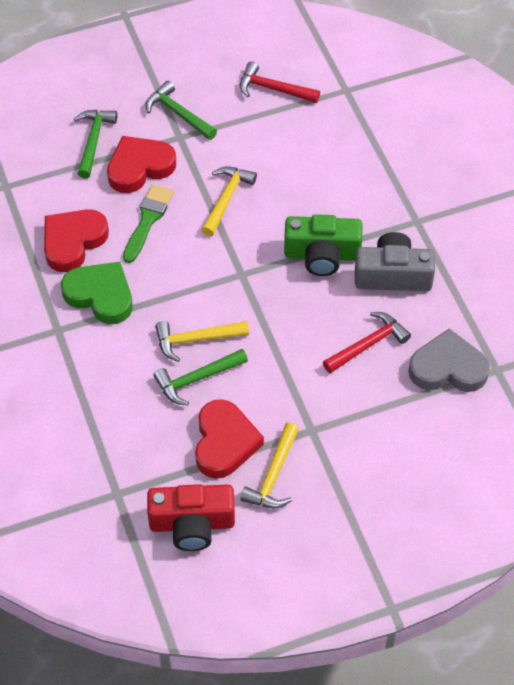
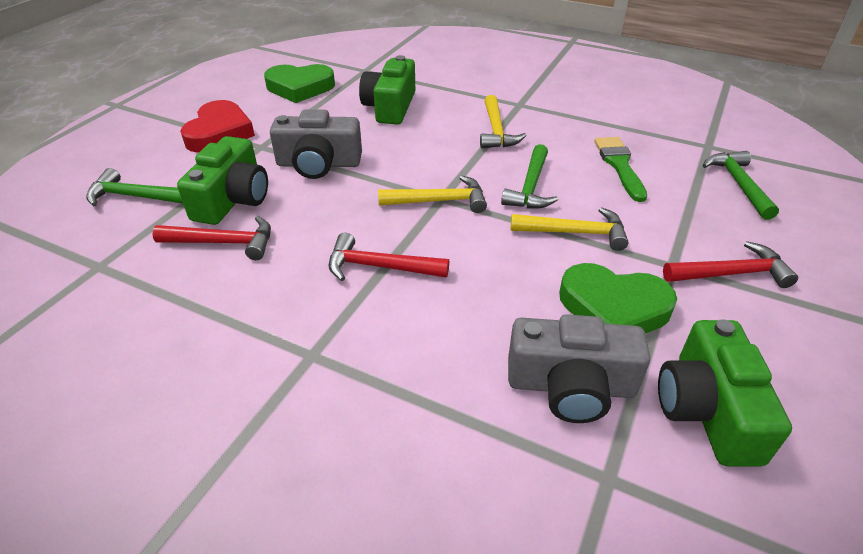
green camera: 1 -> 3
green heart: 1 -> 2
grey camera: 1 -> 2
grey heart: 1 -> 0
red camera: 1 -> 0
red hammer: 2 -> 3
red heart: 3 -> 1

